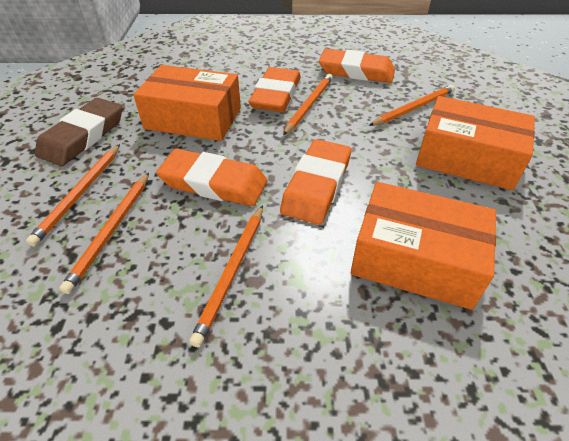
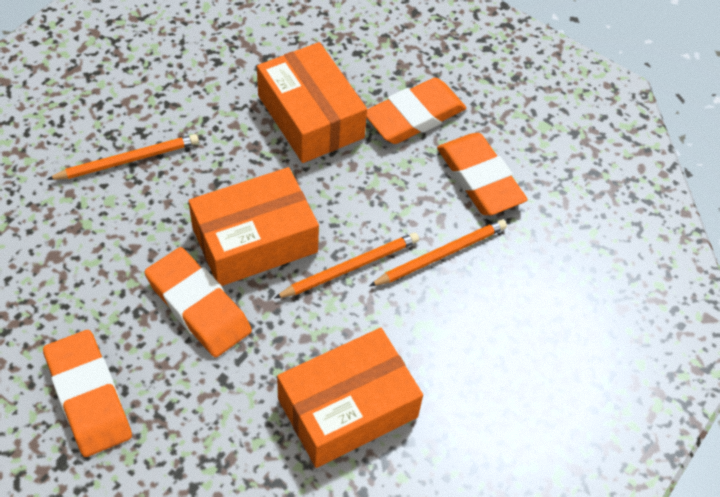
brown eraser: 1 -> 0
orange pencil: 5 -> 3

